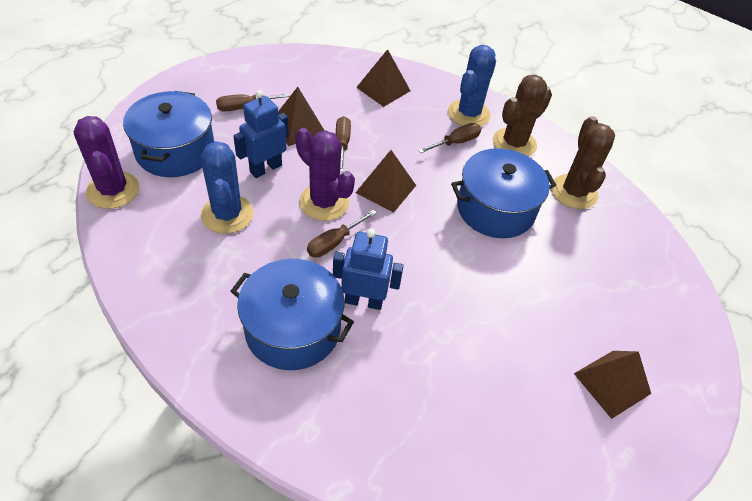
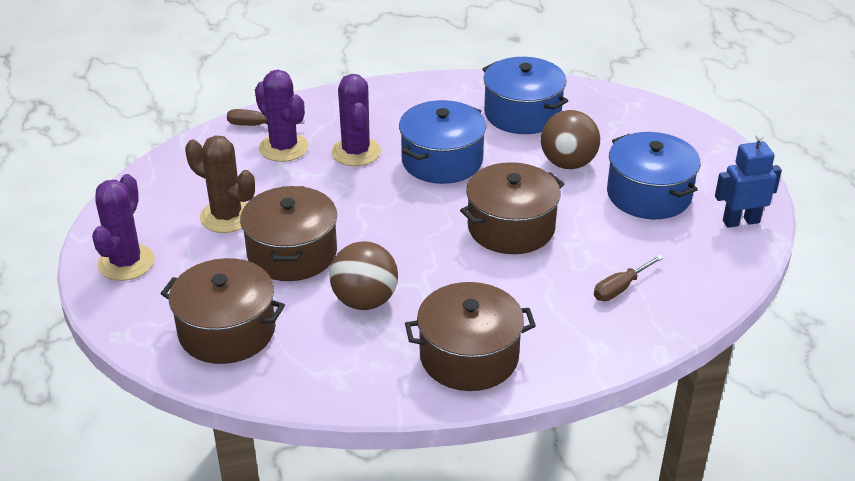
blue cactus: 2 -> 0
blue robot: 2 -> 1
brown ball: 0 -> 2
brown cactus: 2 -> 1
brown pot: 0 -> 4
brown pyramid: 4 -> 0
brown screwdriver: 4 -> 2
purple cactus: 2 -> 3

